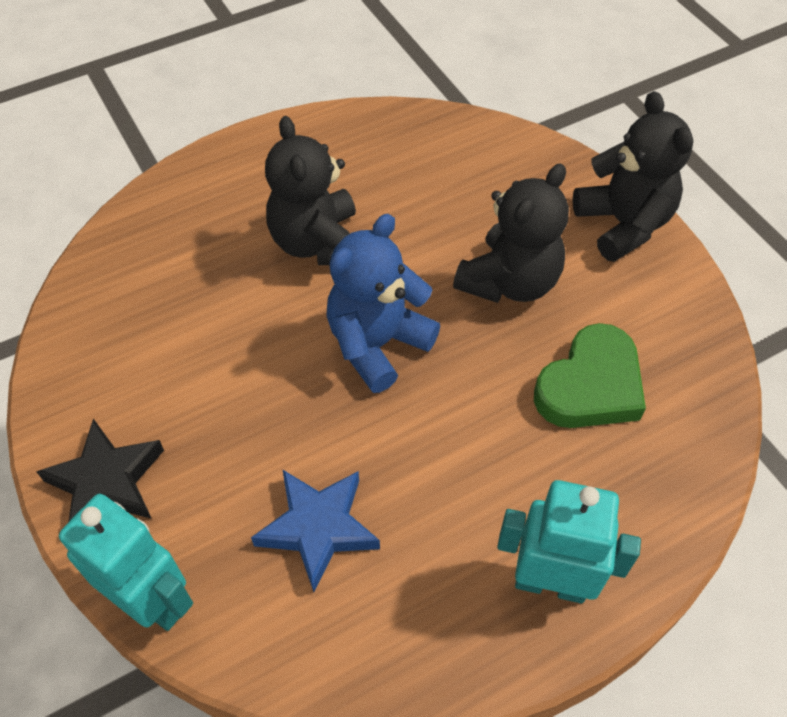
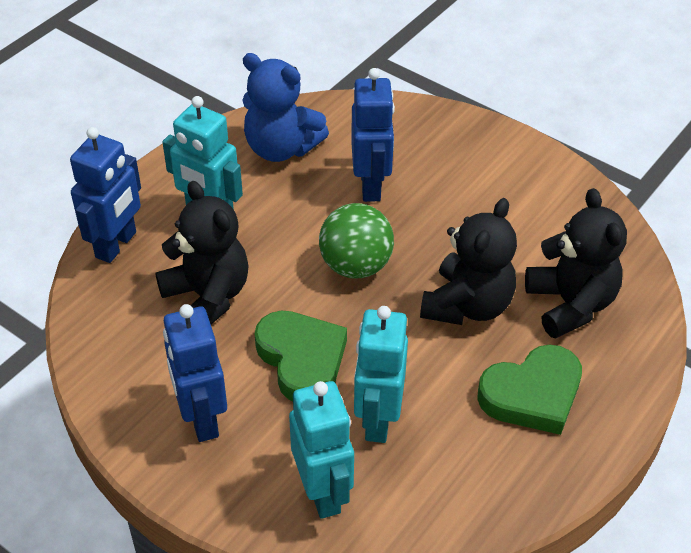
black star: 1 -> 0
blue robot: 0 -> 3
blue star: 1 -> 0
green ball: 0 -> 1
green heart: 1 -> 2
turquoise robot: 2 -> 3

